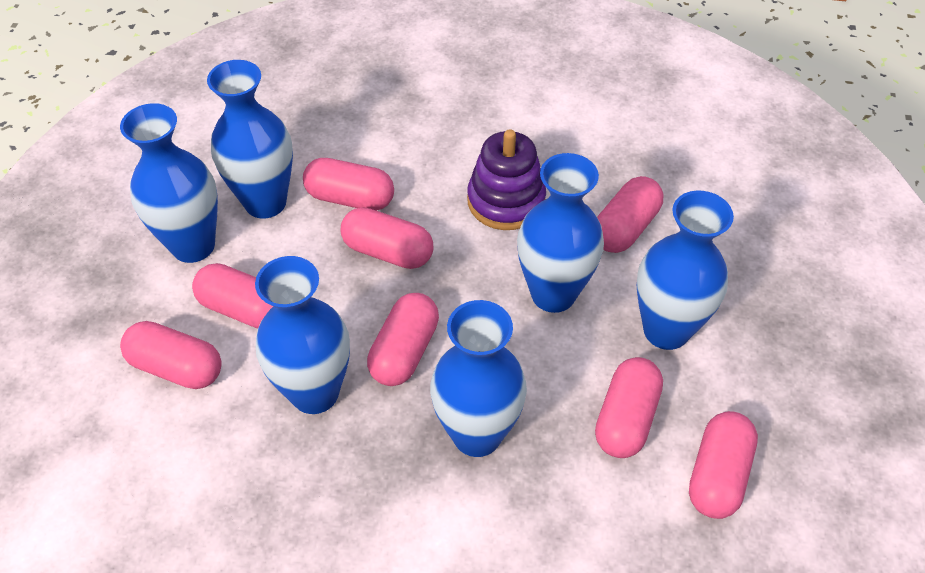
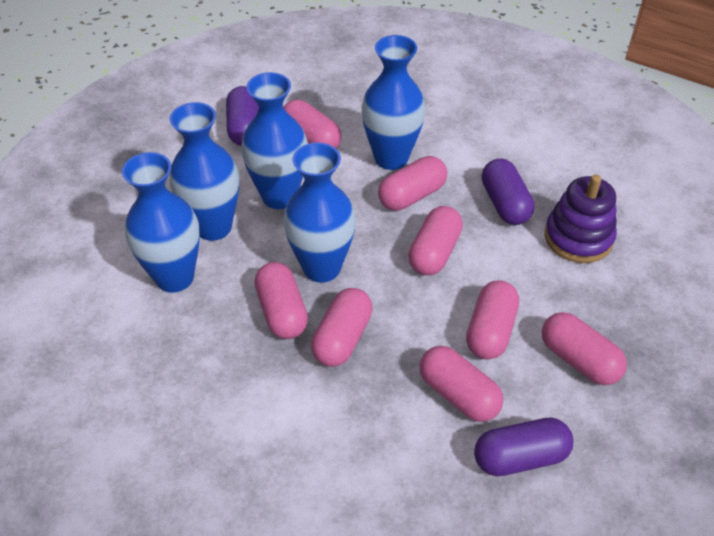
blue vase: 6 -> 5
purple capsule: 0 -> 3

